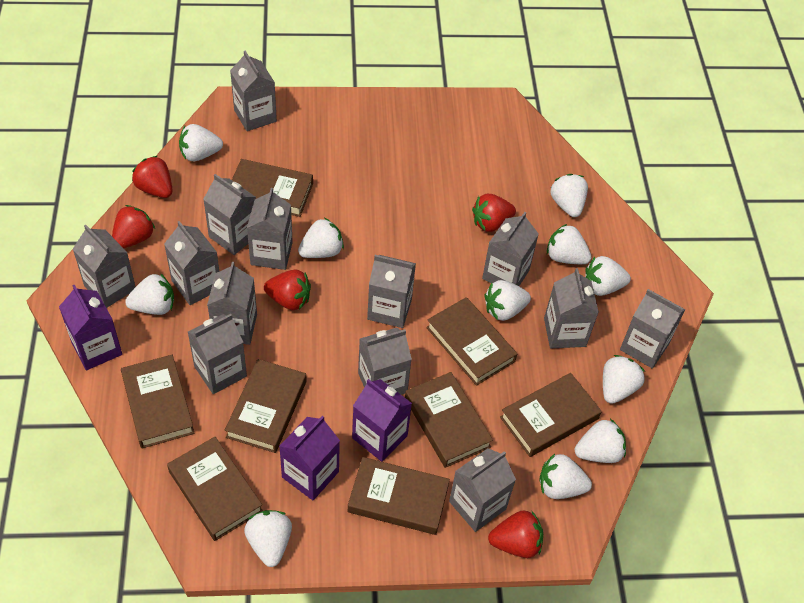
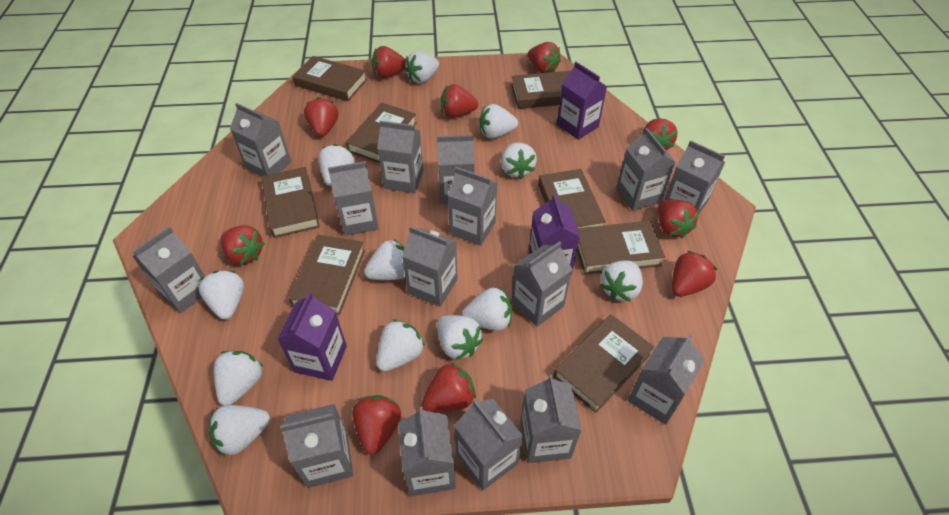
grey carton: 13 -> 15
red strawberry: 5 -> 10
white strawberry: 11 -> 12

